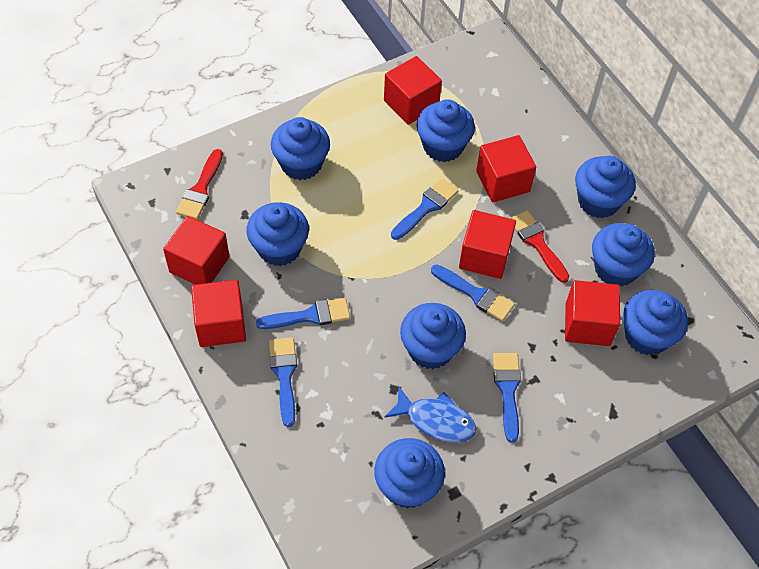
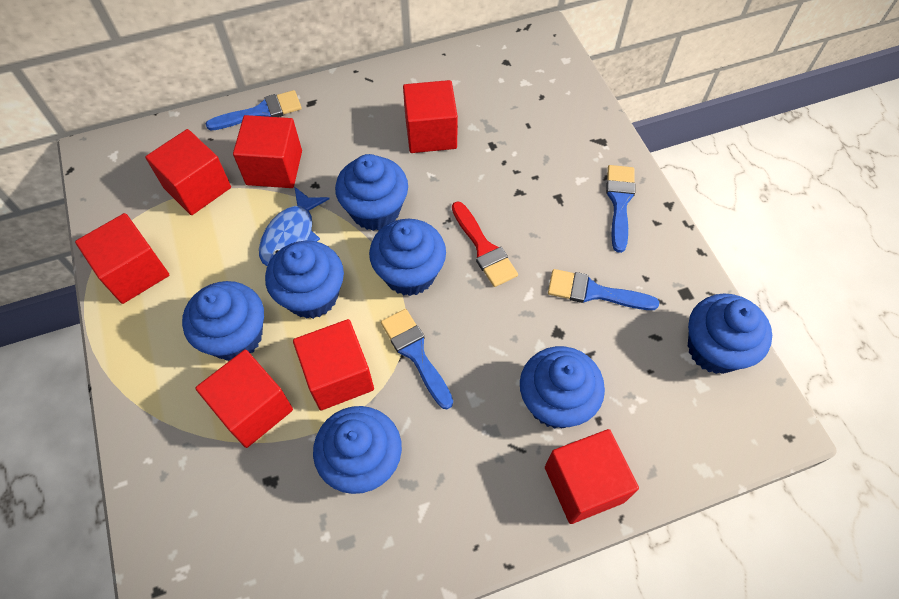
blue brush: 5 -> 4
blue cupcake: 8 -> 7
red brush: 2 -> 1
red cube: 6 -> 7

